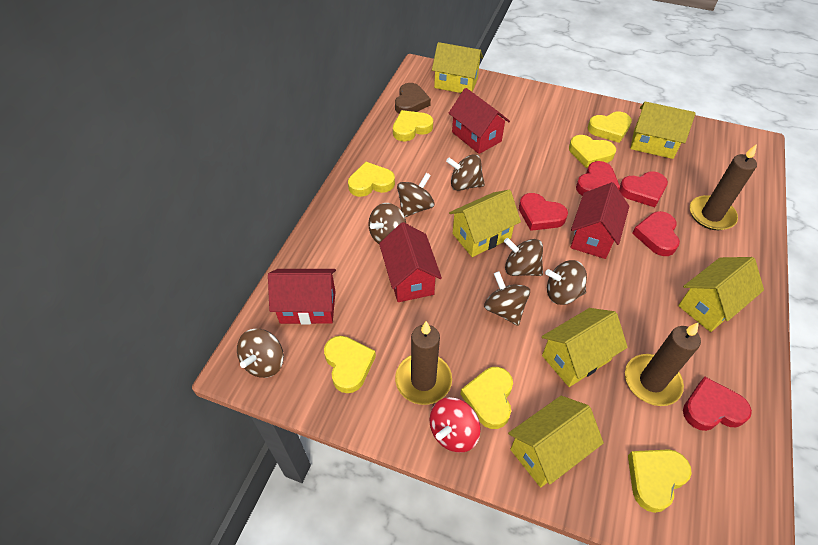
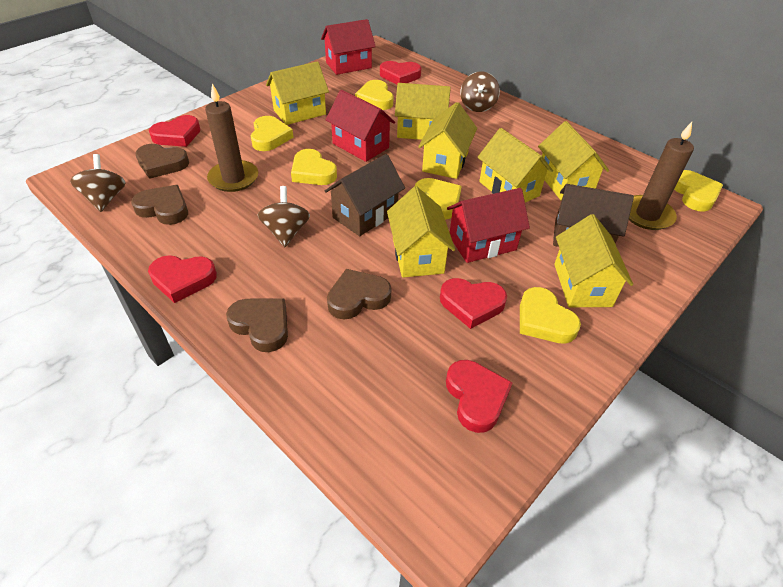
brown candle: 3 -> 2
brown heart: 1 -> 4
brown house: 0 -> 2
brown spinning top: 7 -> 3
red house: 4 -> 3
red spinning top: 1 -> 0
yellow heart: 7 -> 6
yellow house: 6 -> 7

